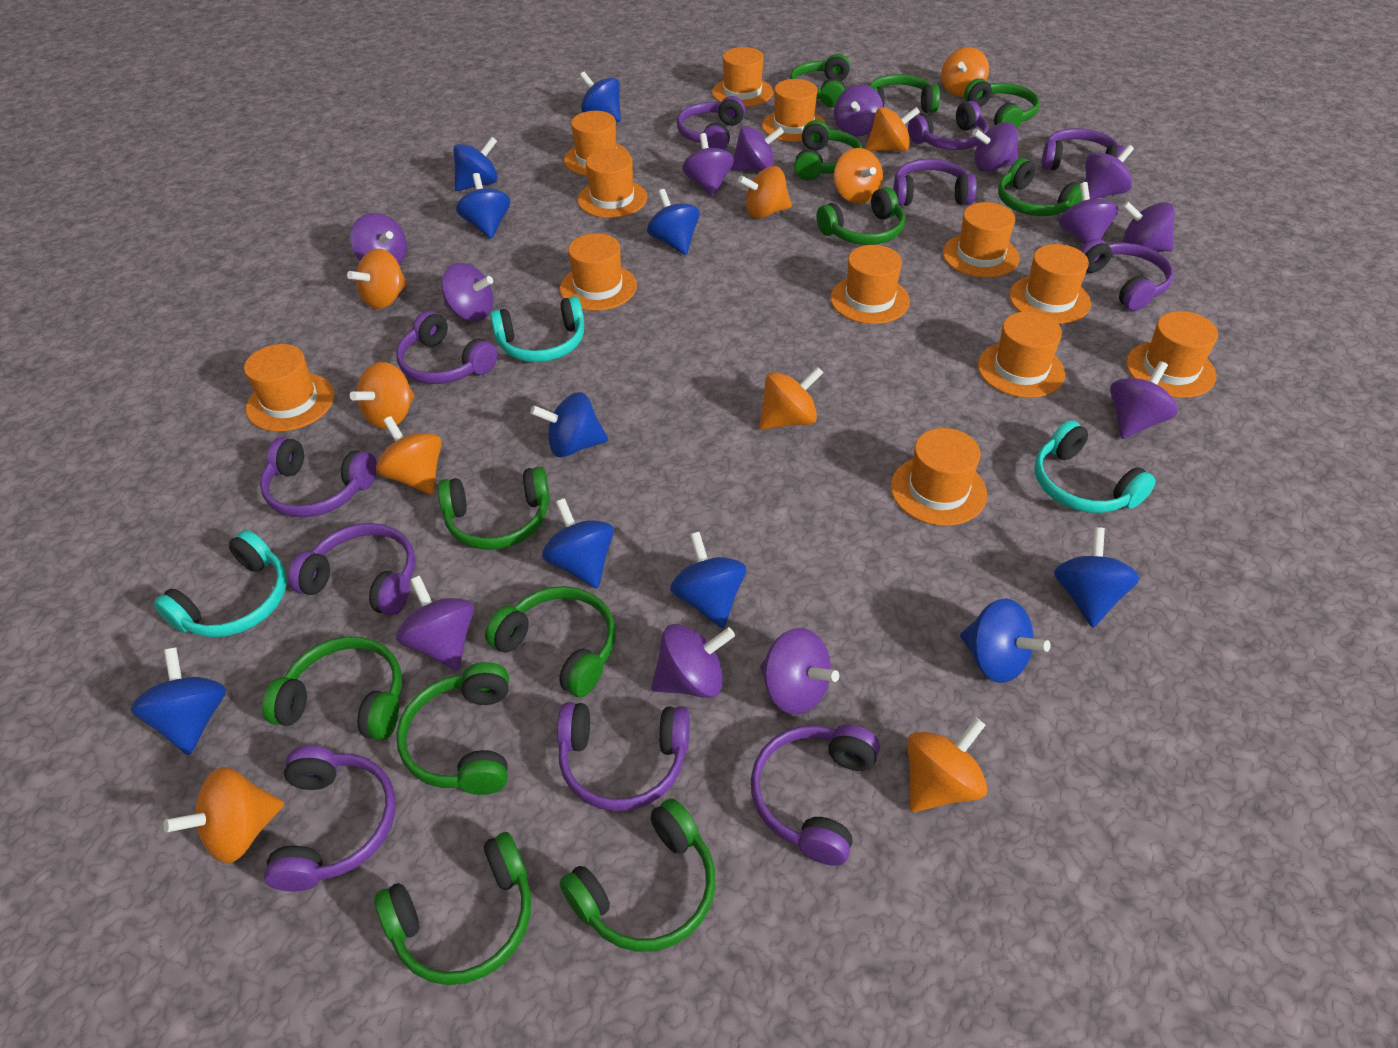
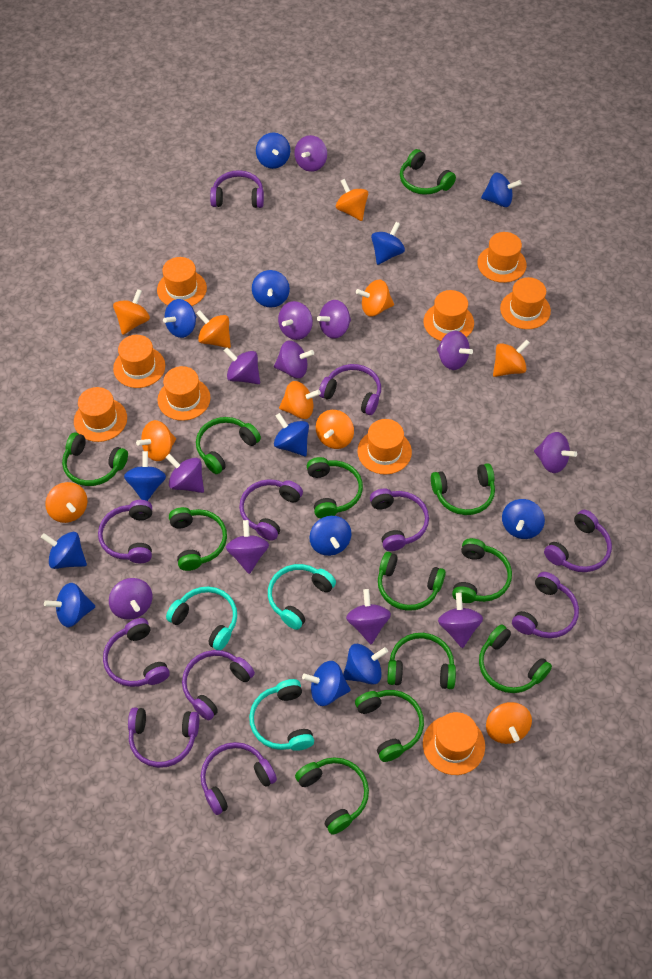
blue spinning top: 10 -> 13
orange hat: 12 -> 9
purple spinning top: 13 -> 12

